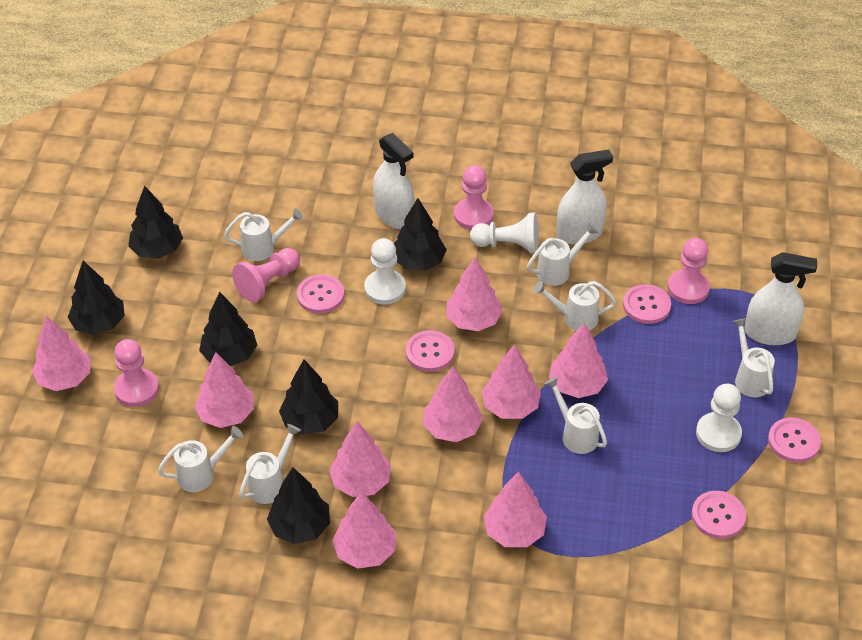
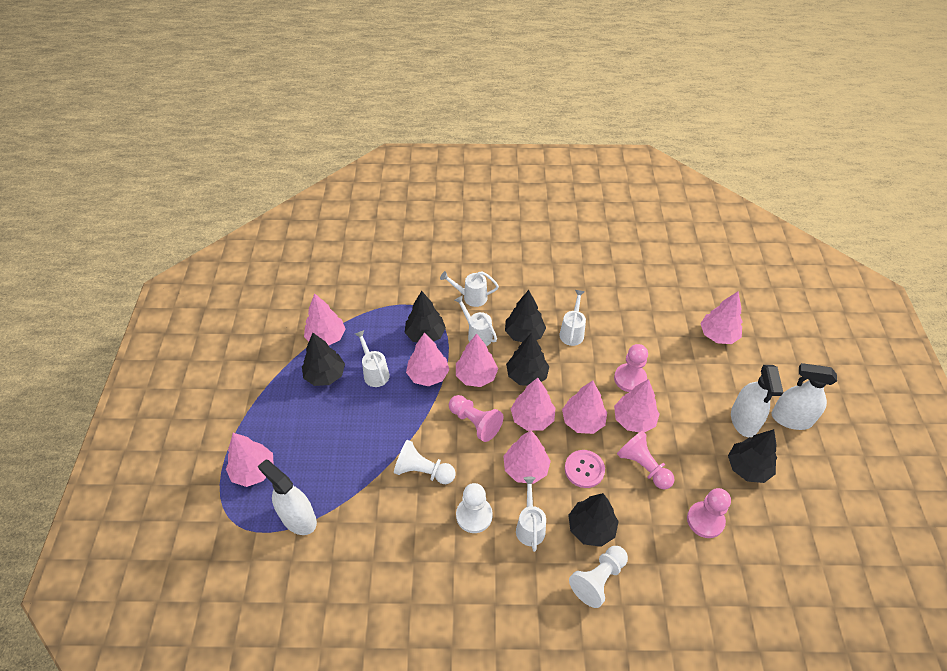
pink button: 5 -> 1
white watering can: 7 -> 5

